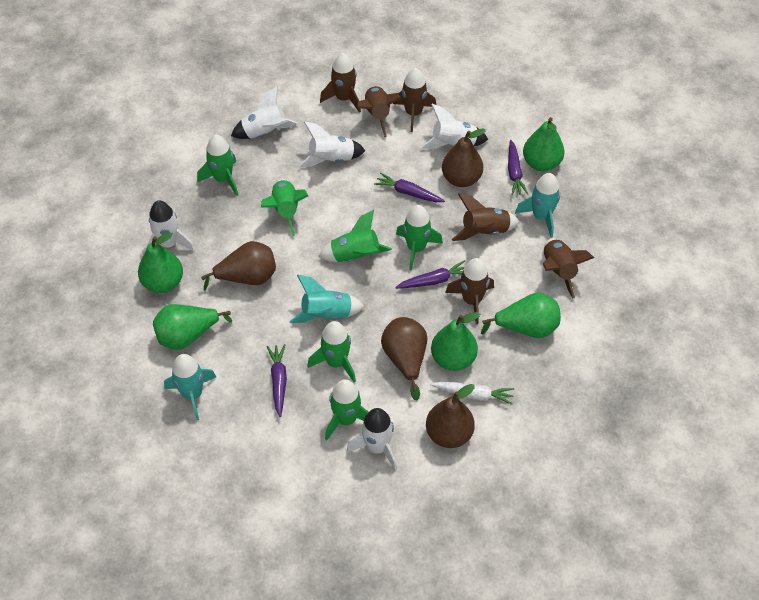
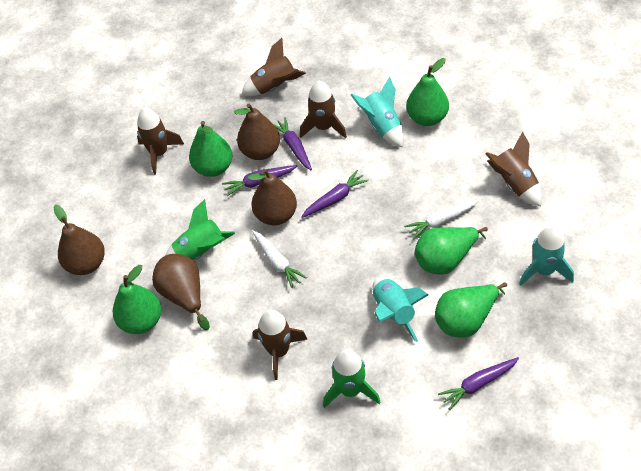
brown rocket: 6 -> 5
green rocket: 6 -> 2
white carrot: 1 -> 2
white rocket: 5 -> 0

